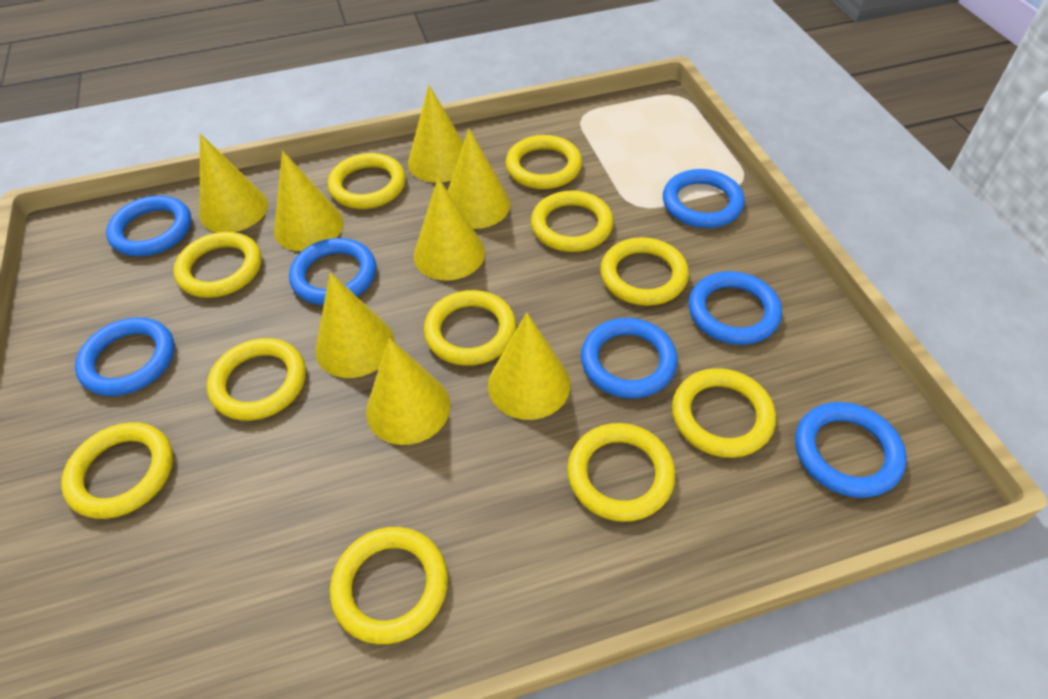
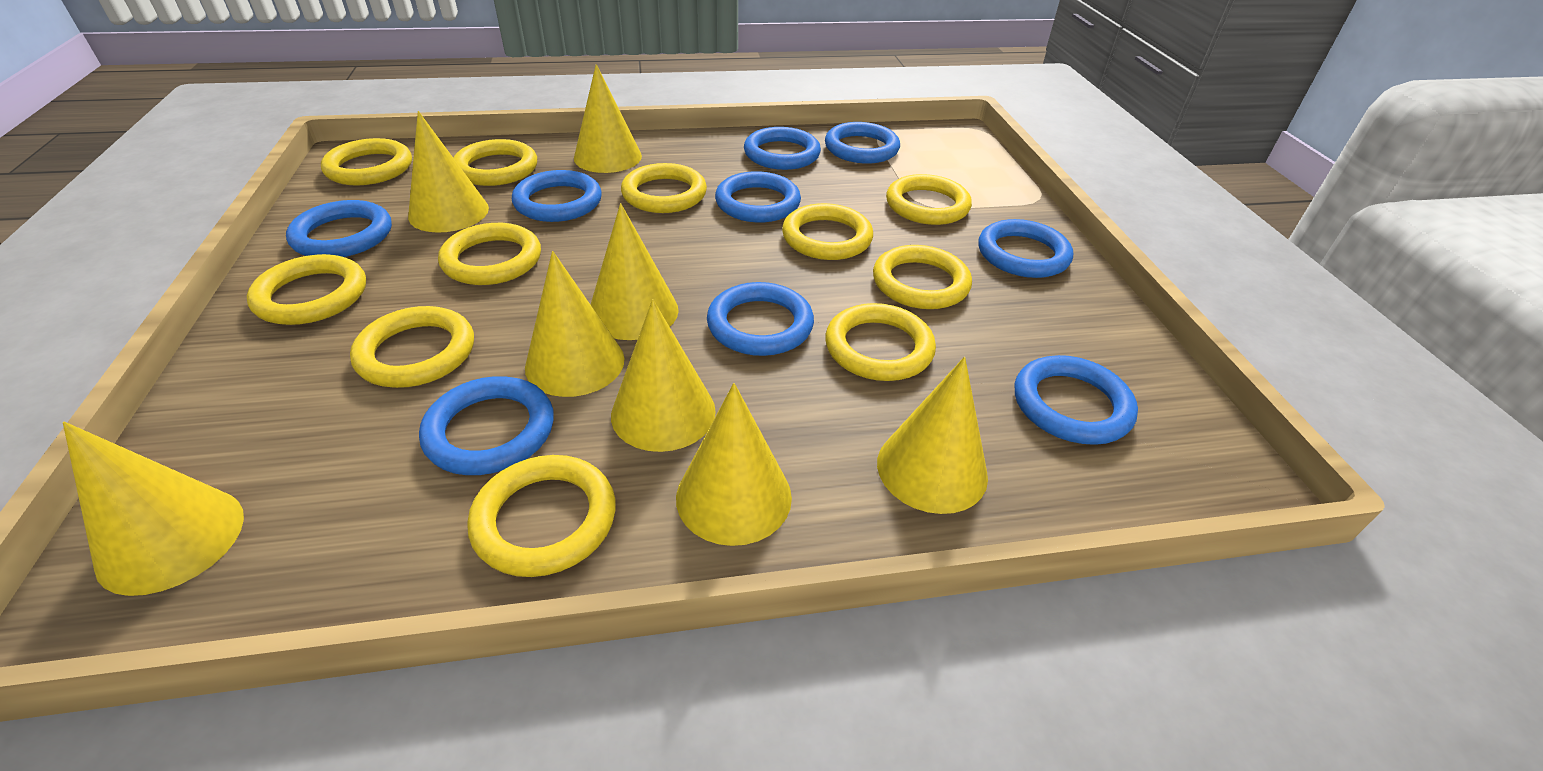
blue ring: 7 -> 9

